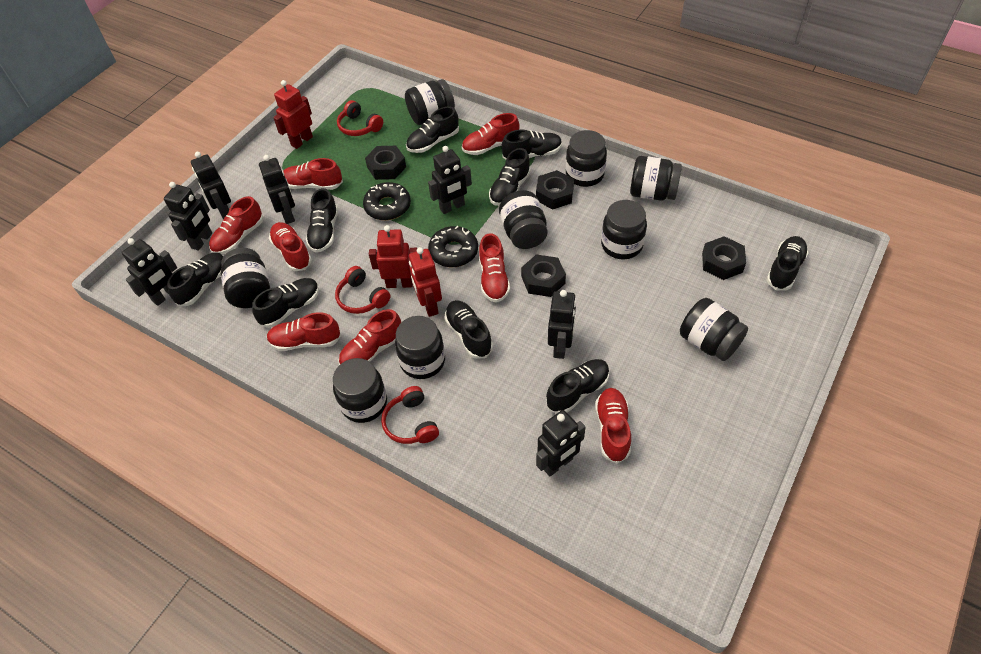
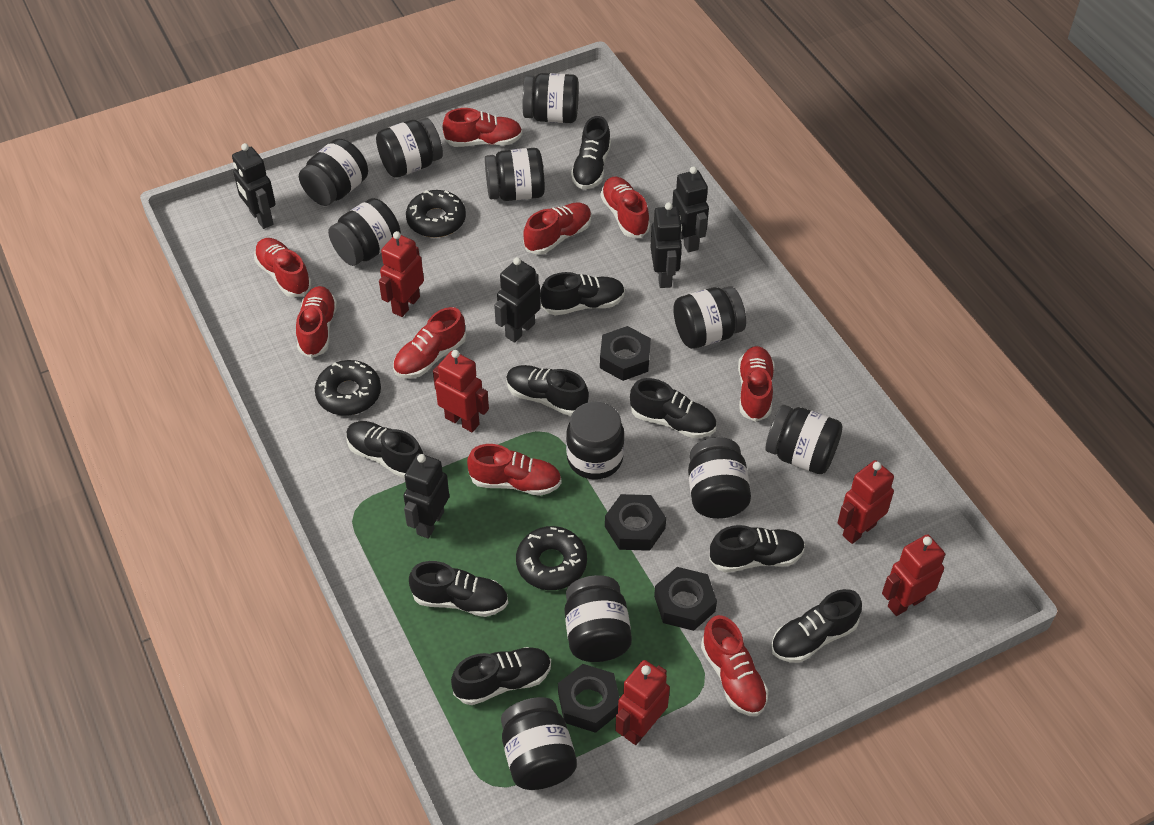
black donut: 2 -> 3
black jar: 9 -> 11
black robot: 7 -> 5
red headphones: 3 -> 0
red robot: 3 -> 5
red shoe: 8 -> 9

